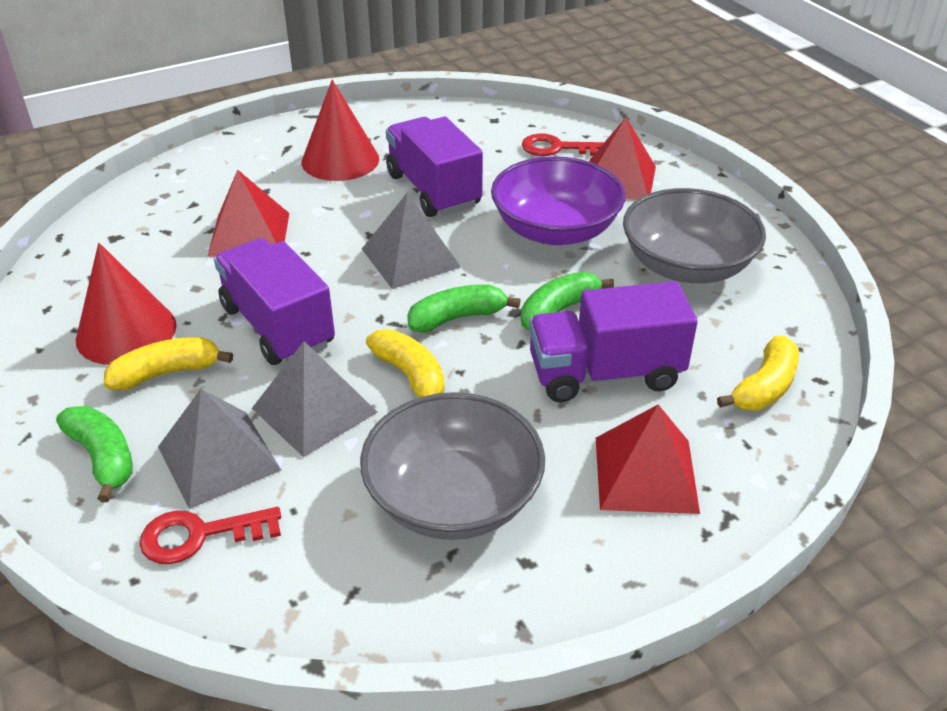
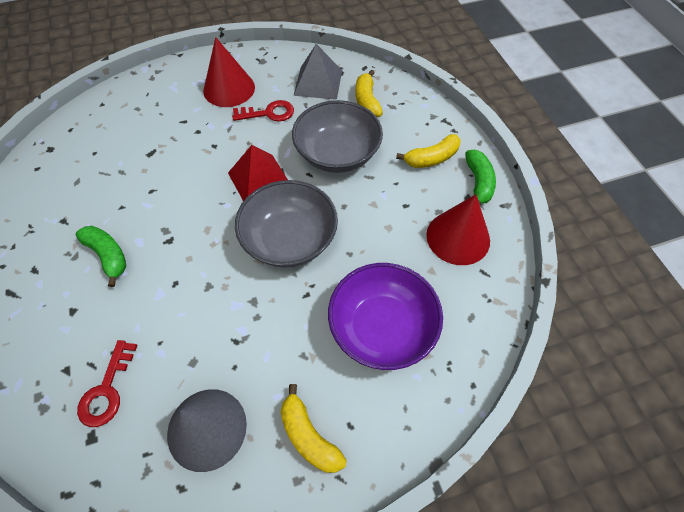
green banana: 3 -> 2
grey cone: 0 -> 1
grey pyramid: 3 -> 1
purple truck: 3 -> 0
red pyramid: 3 -> 1

